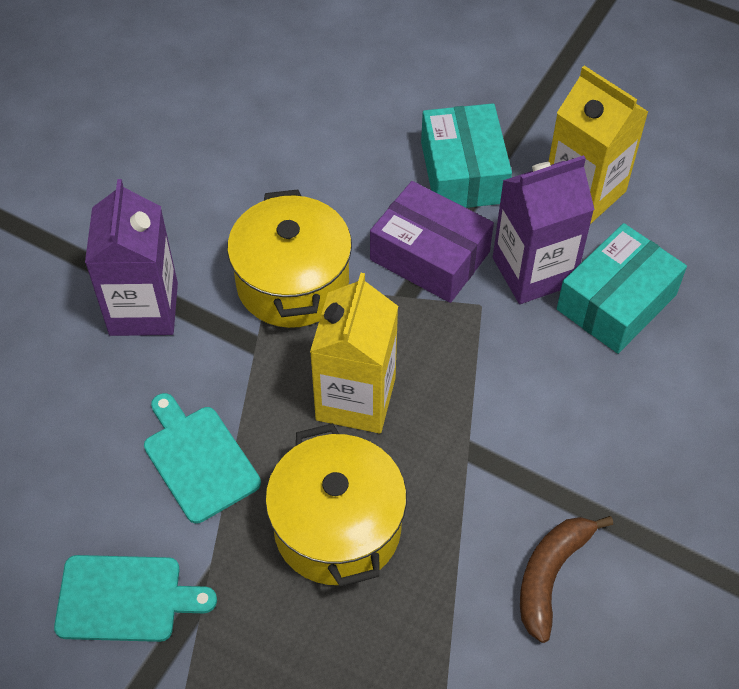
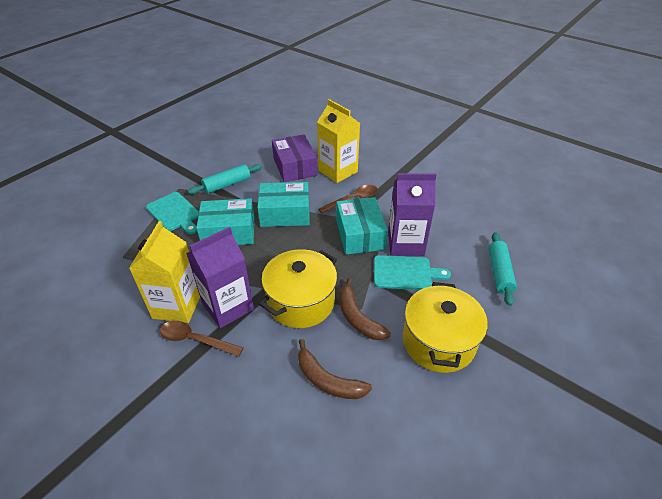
brown banana: 1 -> 2
brown spoon: 0 -> 2
turquoise box: 2 -> 3
turquoise rolling pin: 0 -> 2

